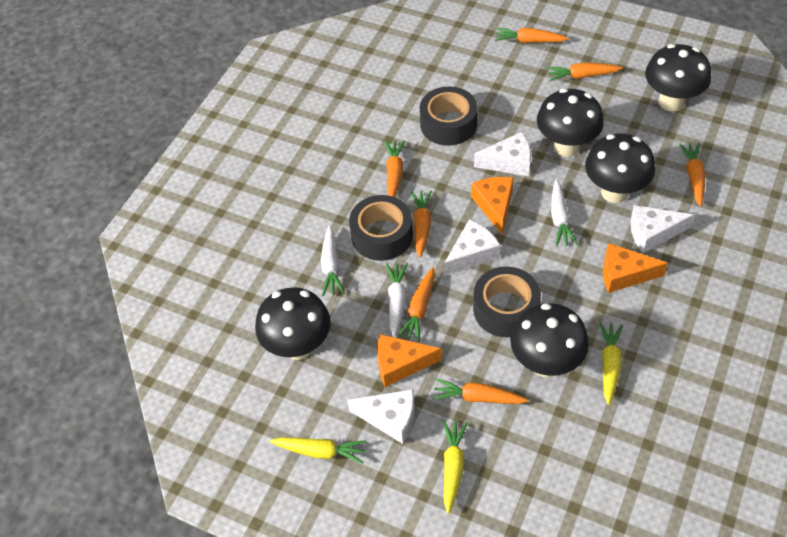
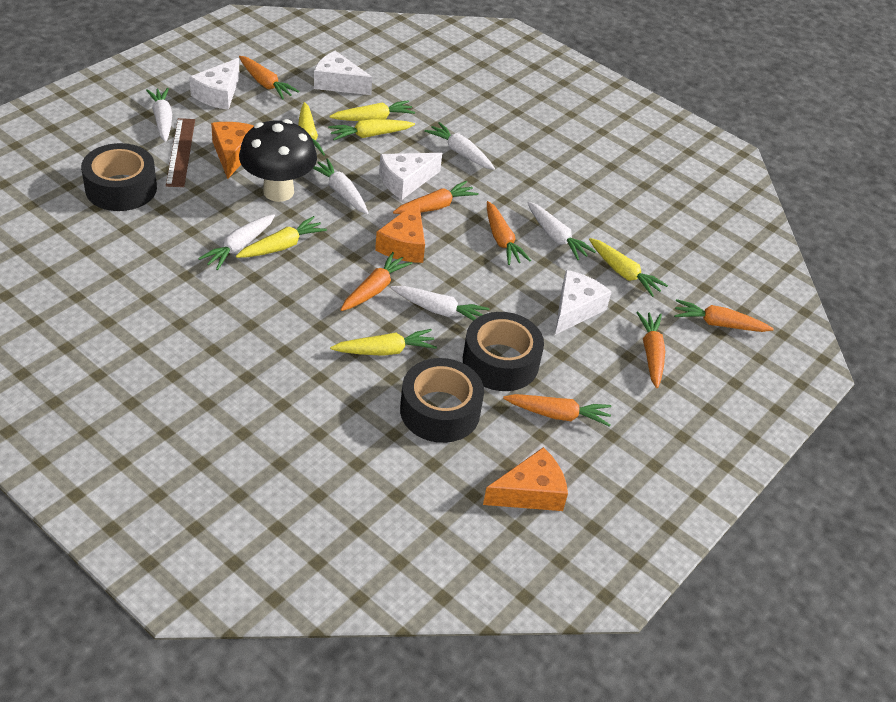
black mushroom: 5 -> 1
brown ruler: 0 -> 1
white carrot: 3 -> 6
yellow carrot: 3 -> 6

